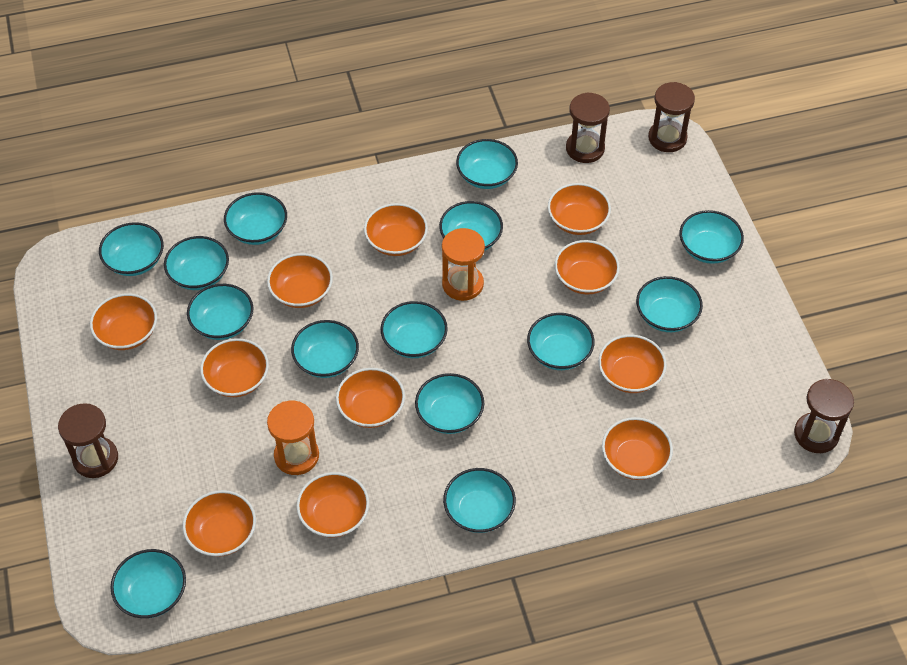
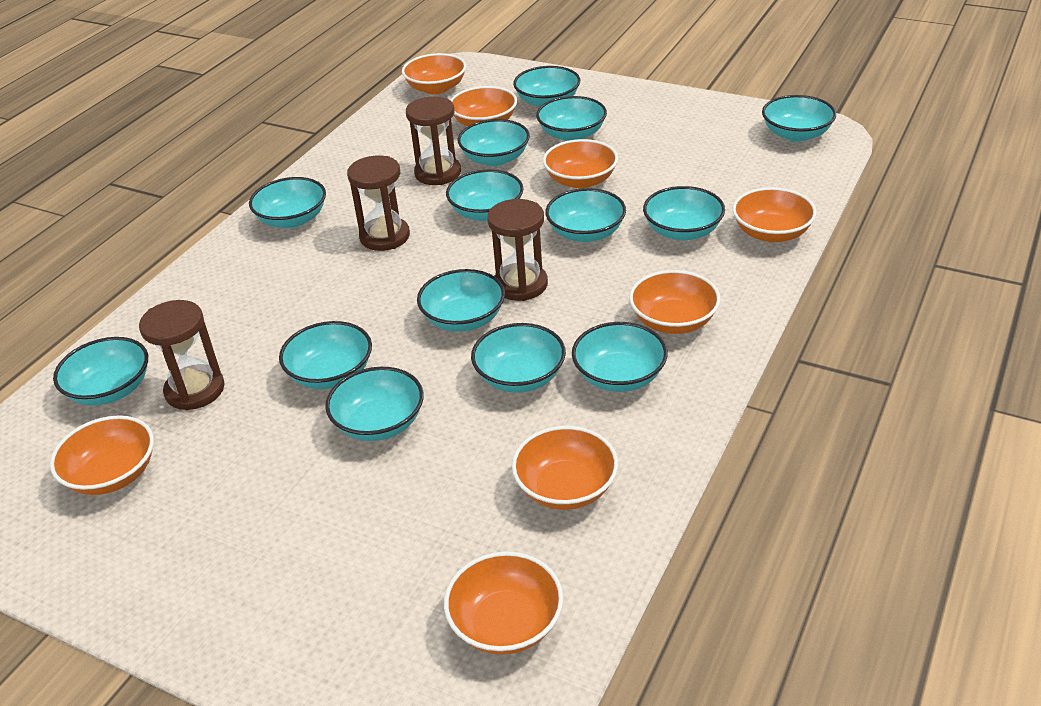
orange bowl: 11 -> 8
orange hourglass: 2 -> 0

